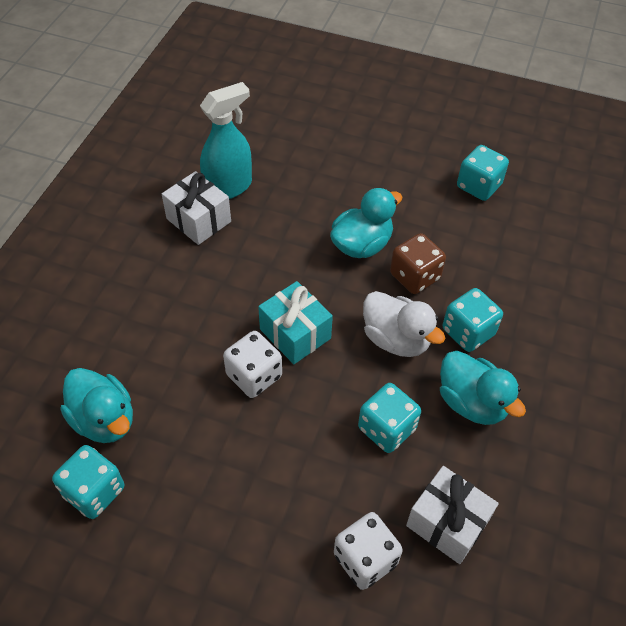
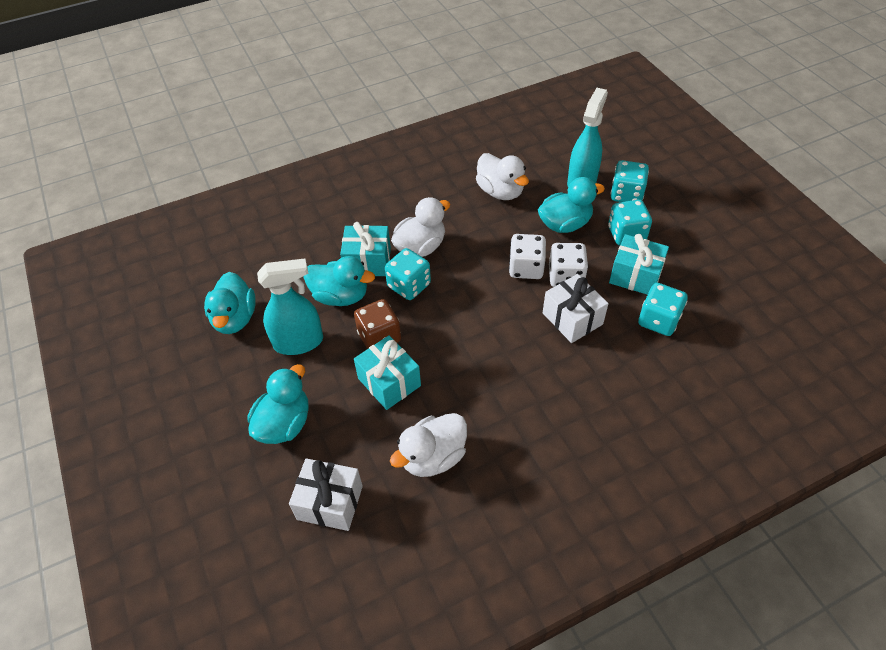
turquoise duck: 3 -> 4
turquoise gift: 1 -> 3
turquoise spray bottle: 1 -> 2
white duck: 1 -> 3

